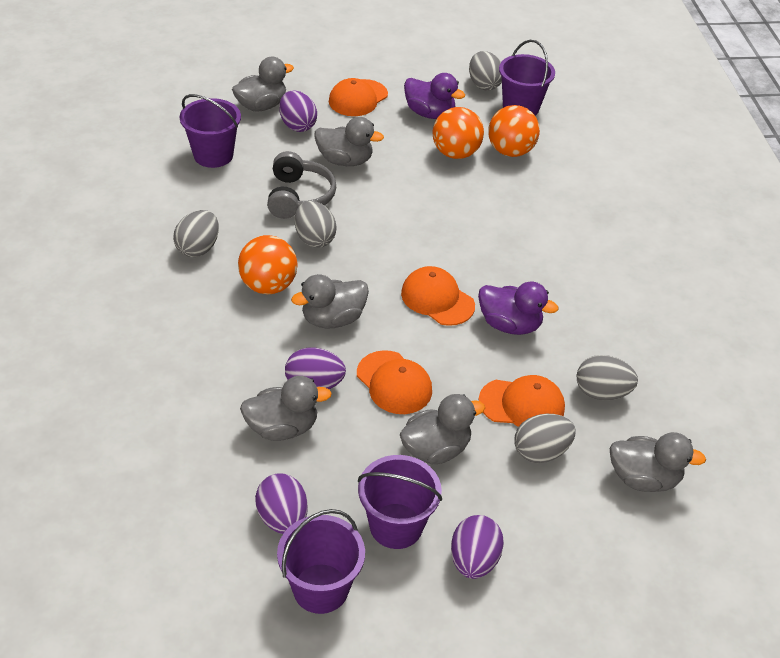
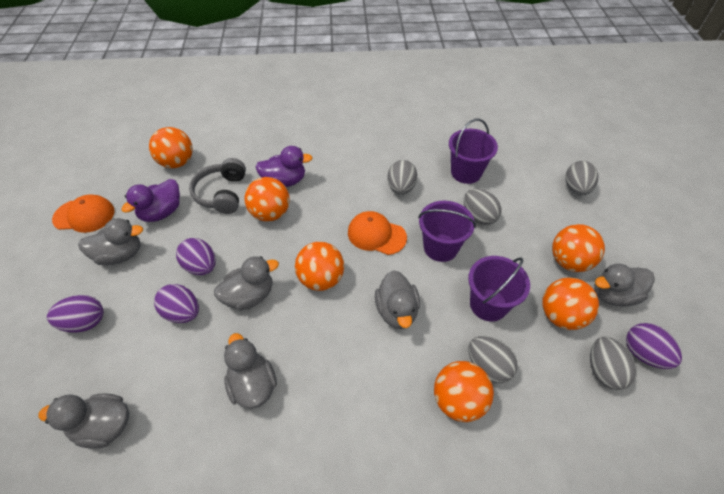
orange ball: 3 -> 6
orange cap: 4 -> 2
purple bucket: 4 -> 3

